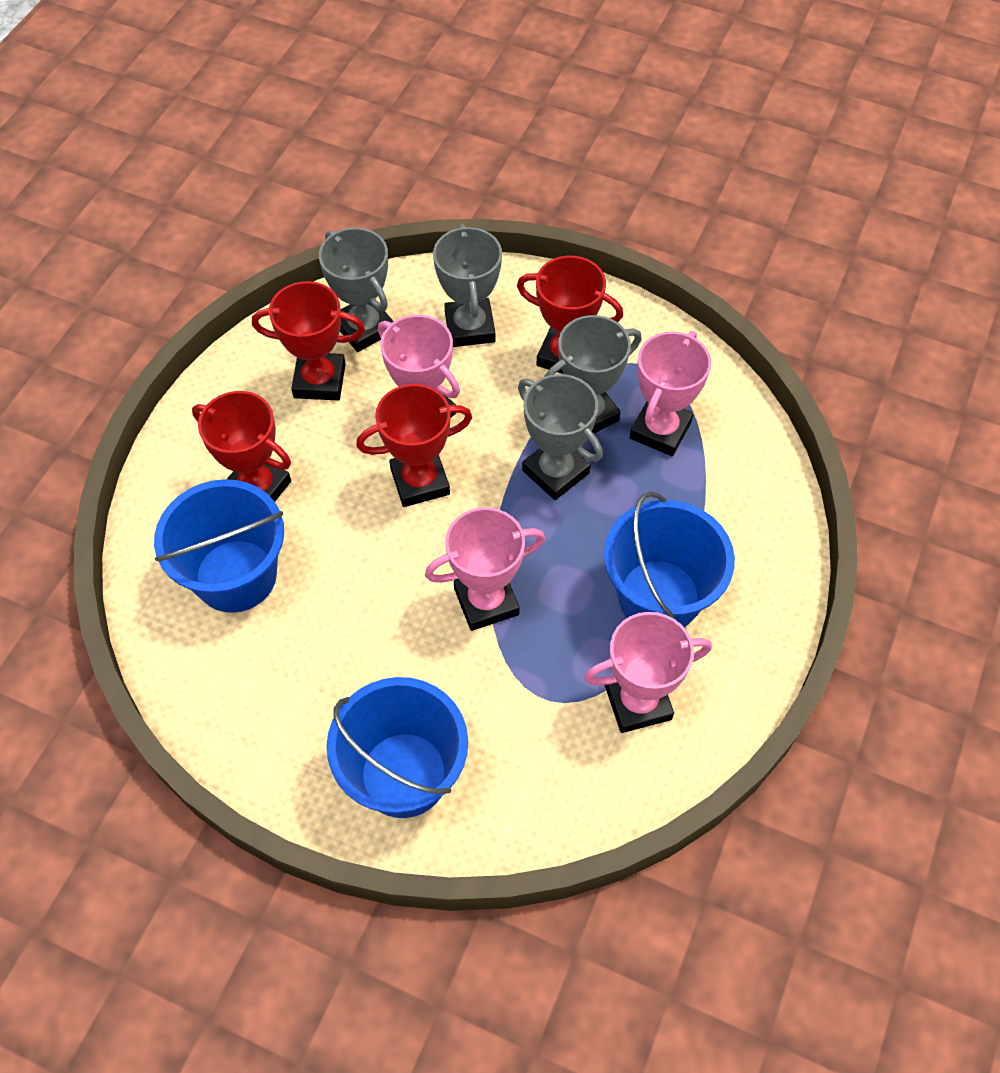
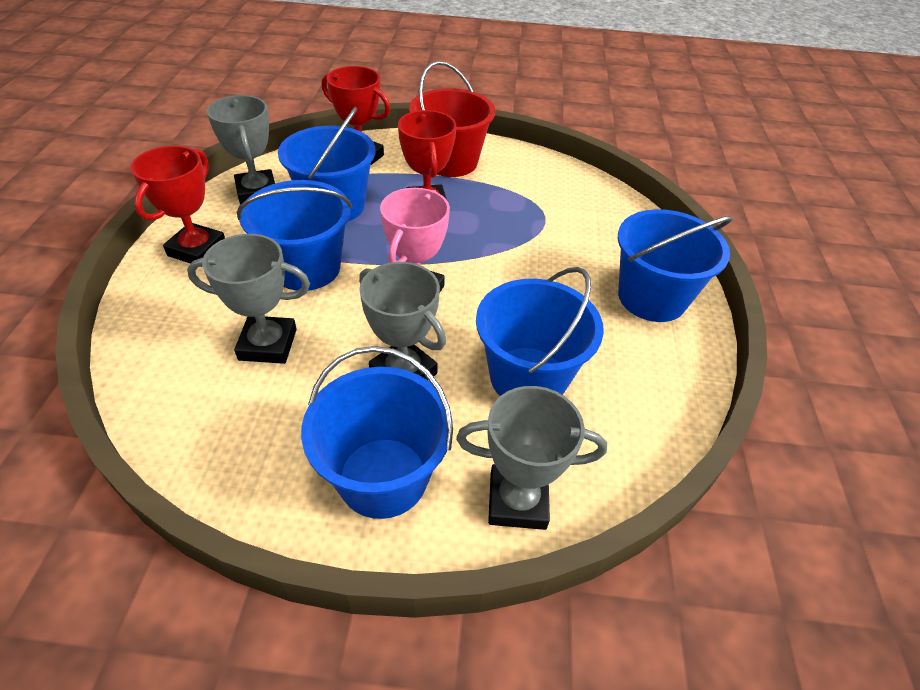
blue bucket: 3 -> 5
pink trophy: 4 -> 1
red bucket: 0 -> 1
red trophy: 4 -> 3

